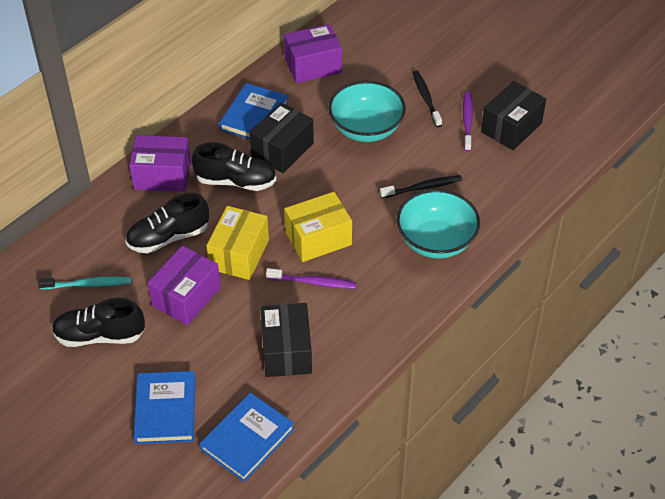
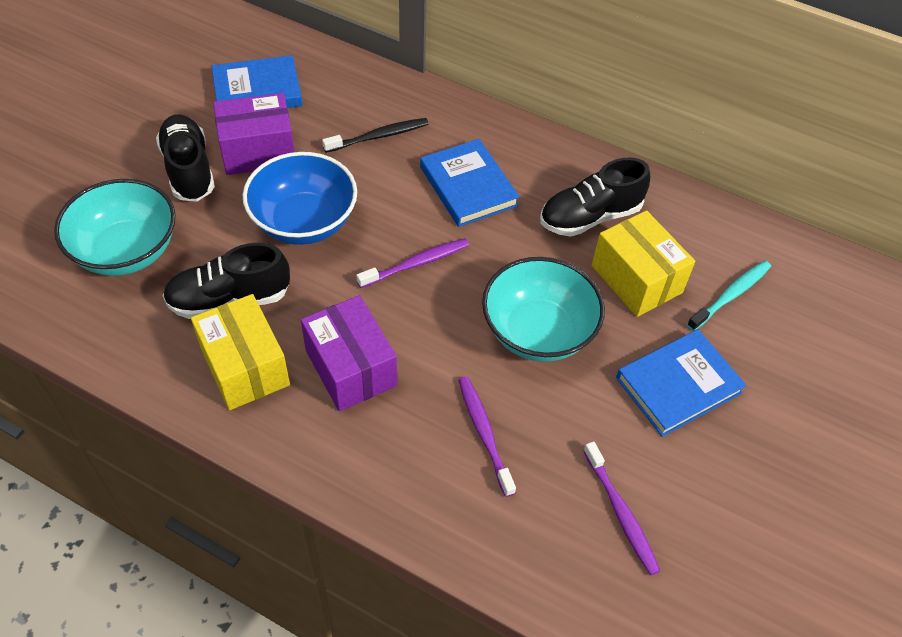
black box: 3 -> 0
black toothbrush: 2 -> 1
blue bowl: 0 -> 1
purple box: 3 -> 2
purple toothbrush: 2 -> 3

